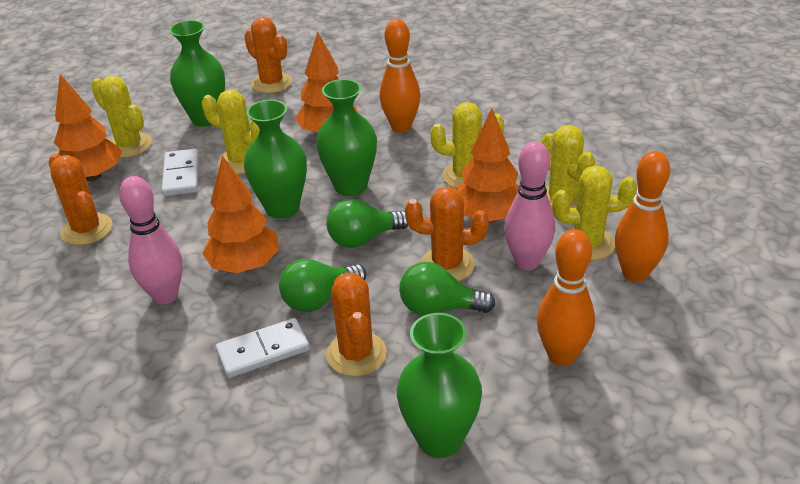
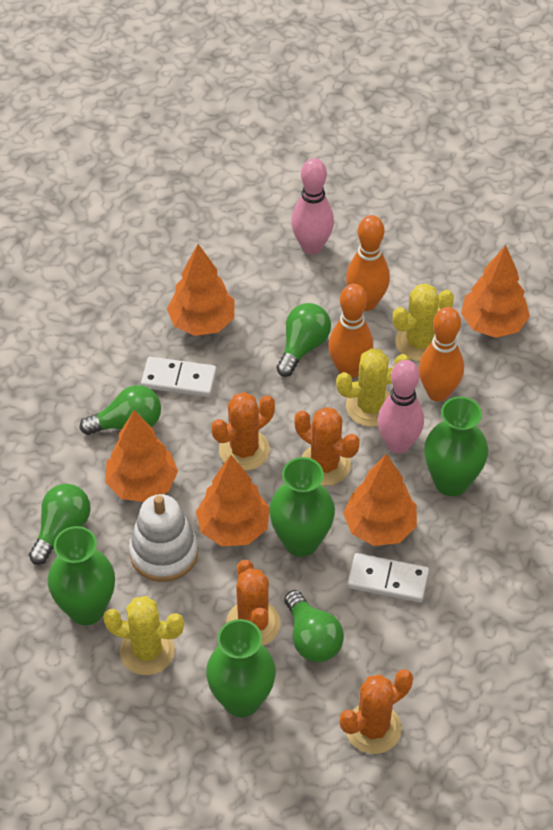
green light bulb: 3 -> 4
orange tree: 4 -> 5
white stacking toy: 0 -> 1
yellow cactus: 5 -> 3

